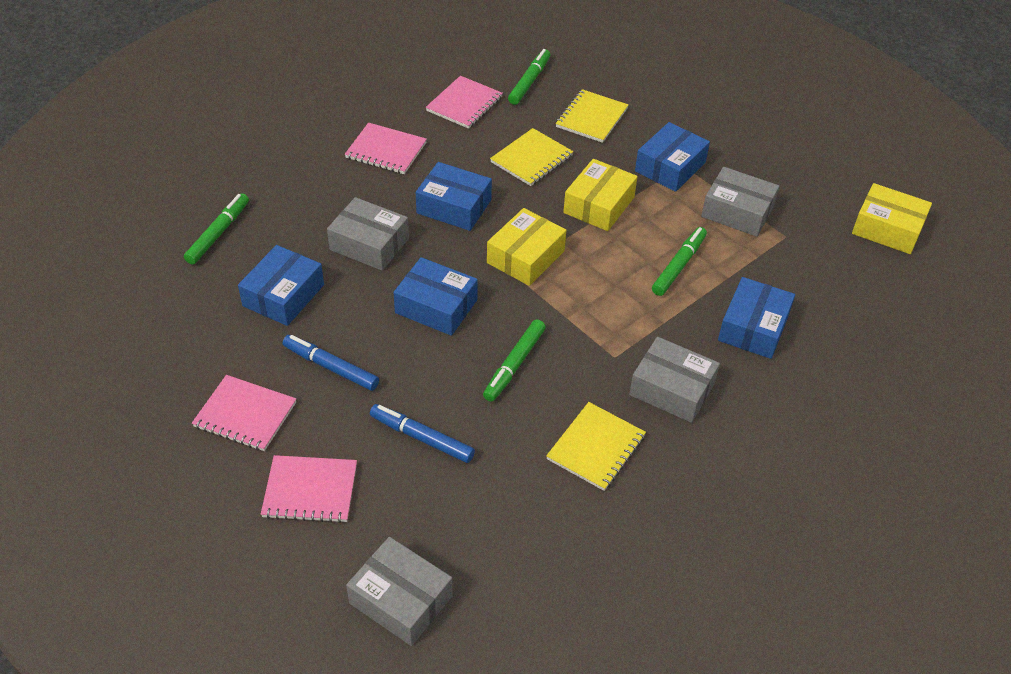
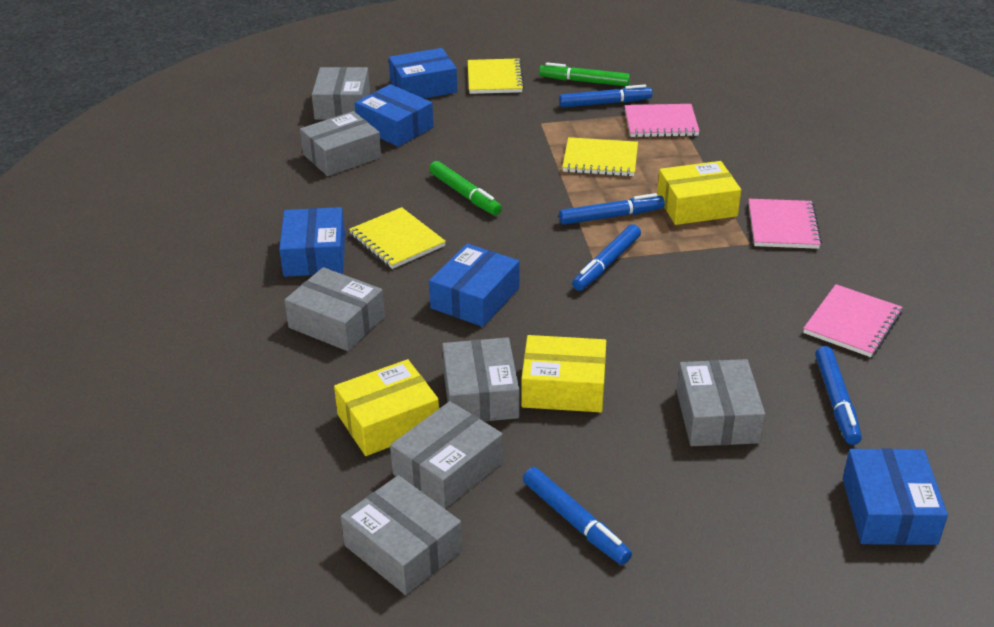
blue marker: 2 -> 5
green marker: 4 -> 2
grey box: 4 -> 7
pink notebook: 4 -> 3

